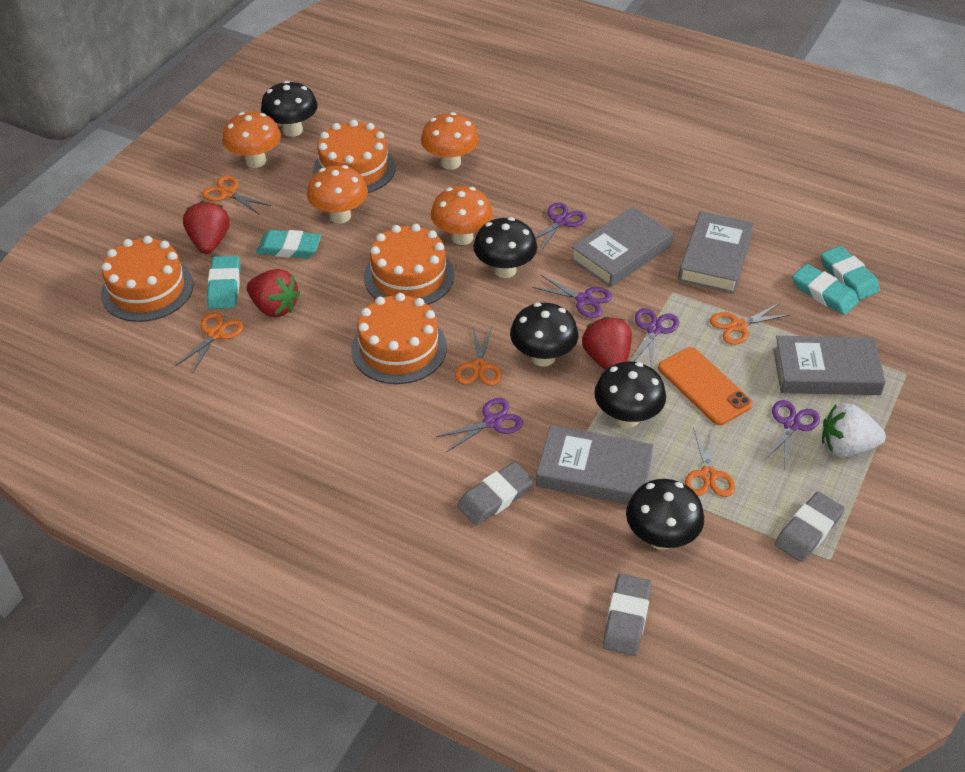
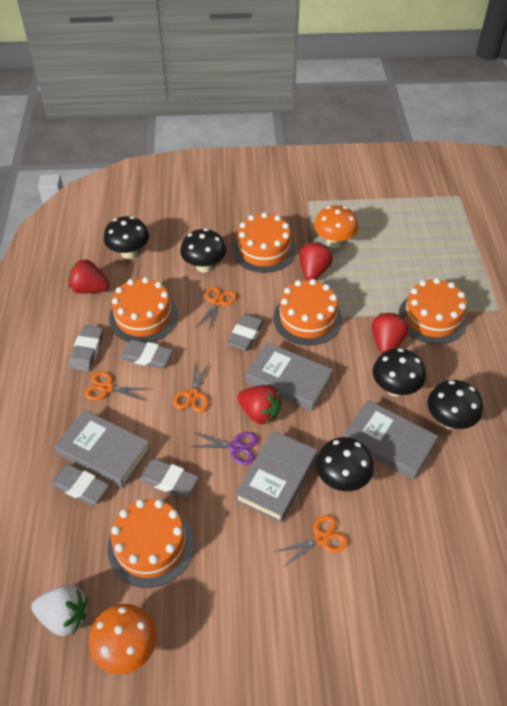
grey eraser: 3 -> 5
orange cake: 4 -> 5
orange mushroom: 4 -> 2
orange phone: 1 -> 0
orange scissors: 5 -> 4
purple scissors: 5 -> 1
red strawberry: 3 -> 4
turquoise eraser: 4 -> 0

